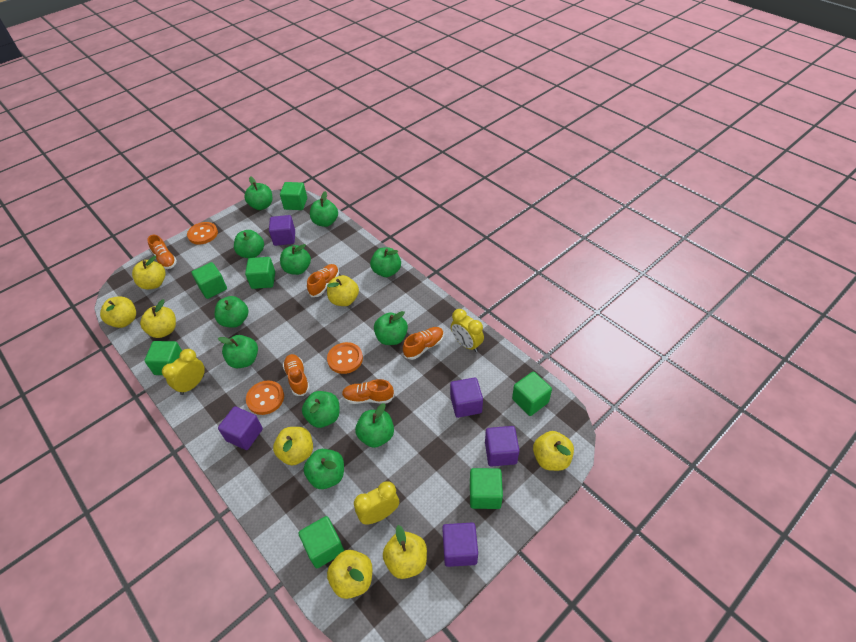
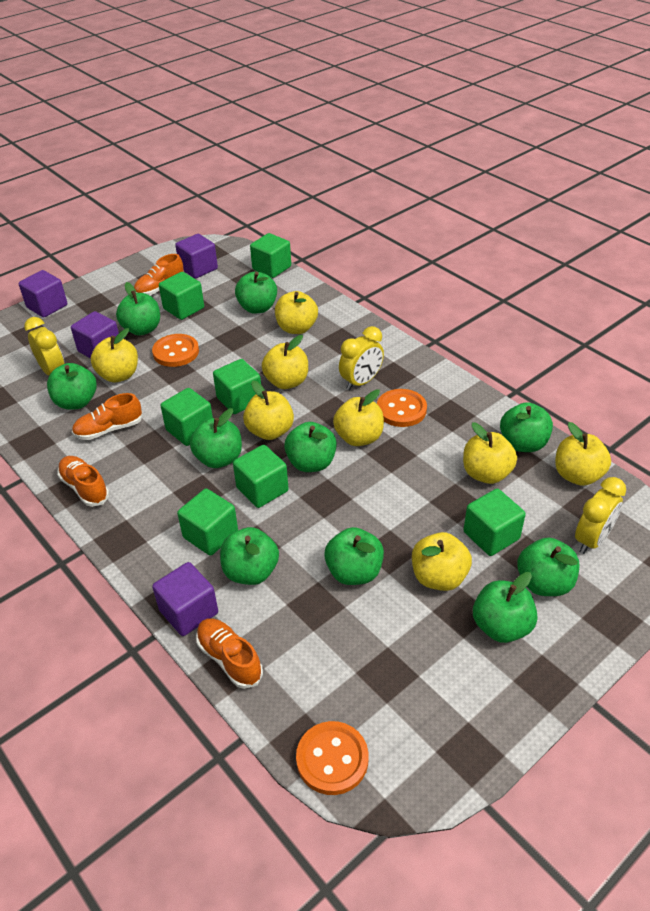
green apple: 11 -> 10
orange shoe: 5 -> 4
purple cube: 5 -> 4

